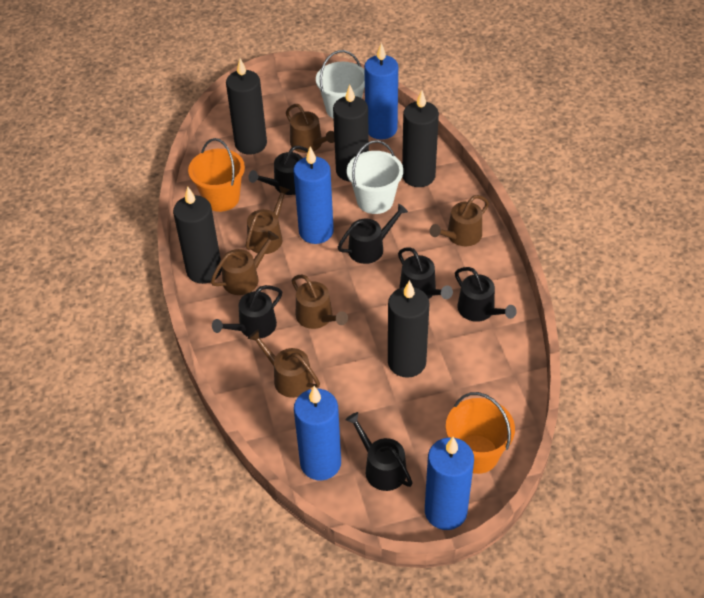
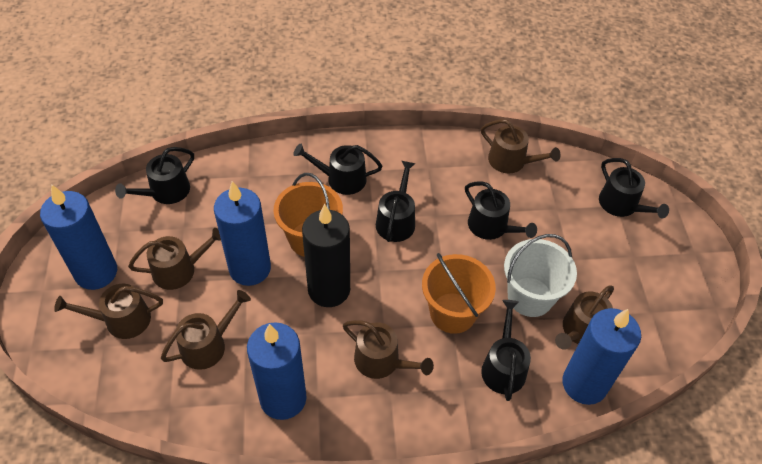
black candle: 5 -> 1
white bucket: 2 -> 1

